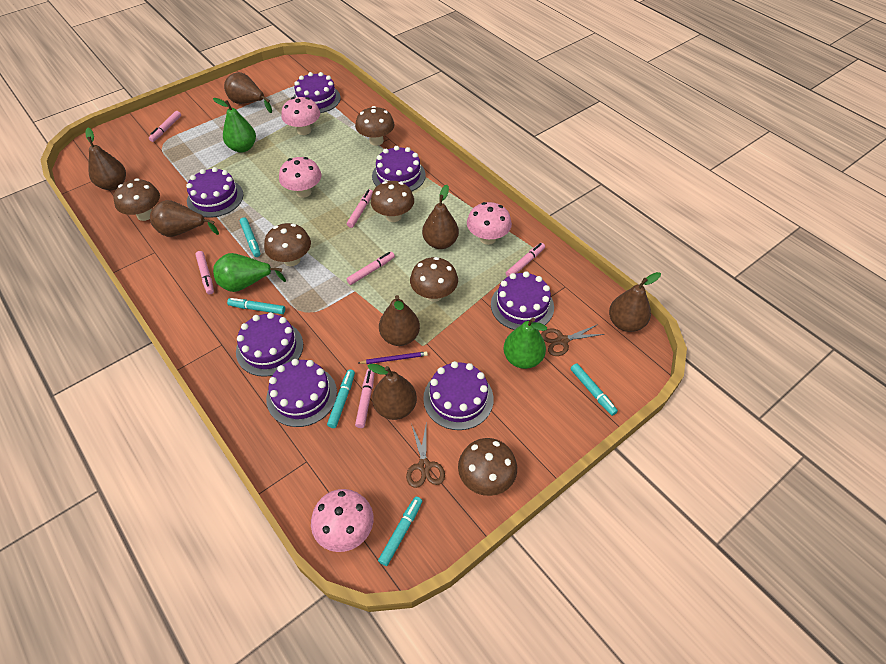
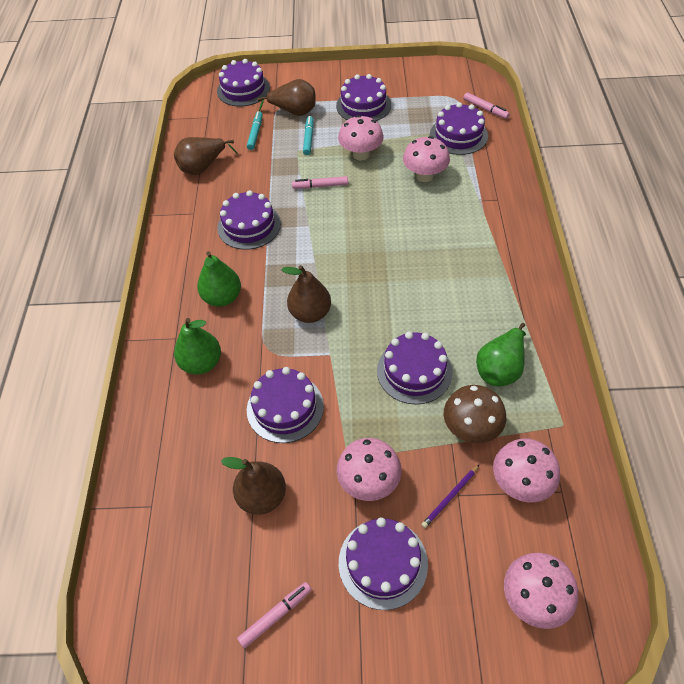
brown mushroom: 6 -> 1
brown pear: 7 -> 4
brown scissors: 2 -> 0
pink marker: 6 -> 3
pink mushroom: 4 -> 5
turquoise marker: 5 -> 2

